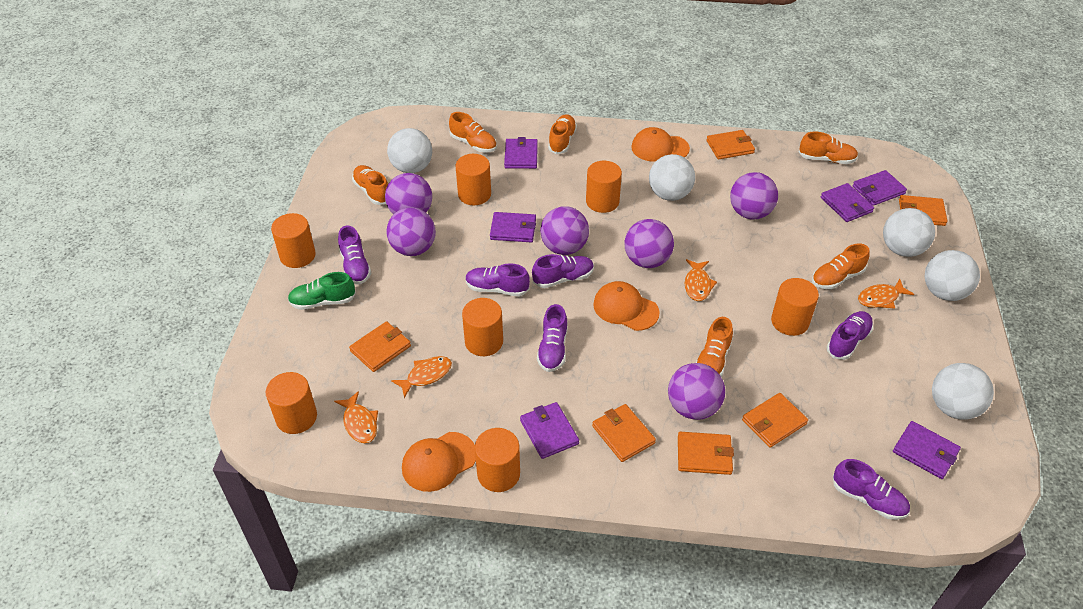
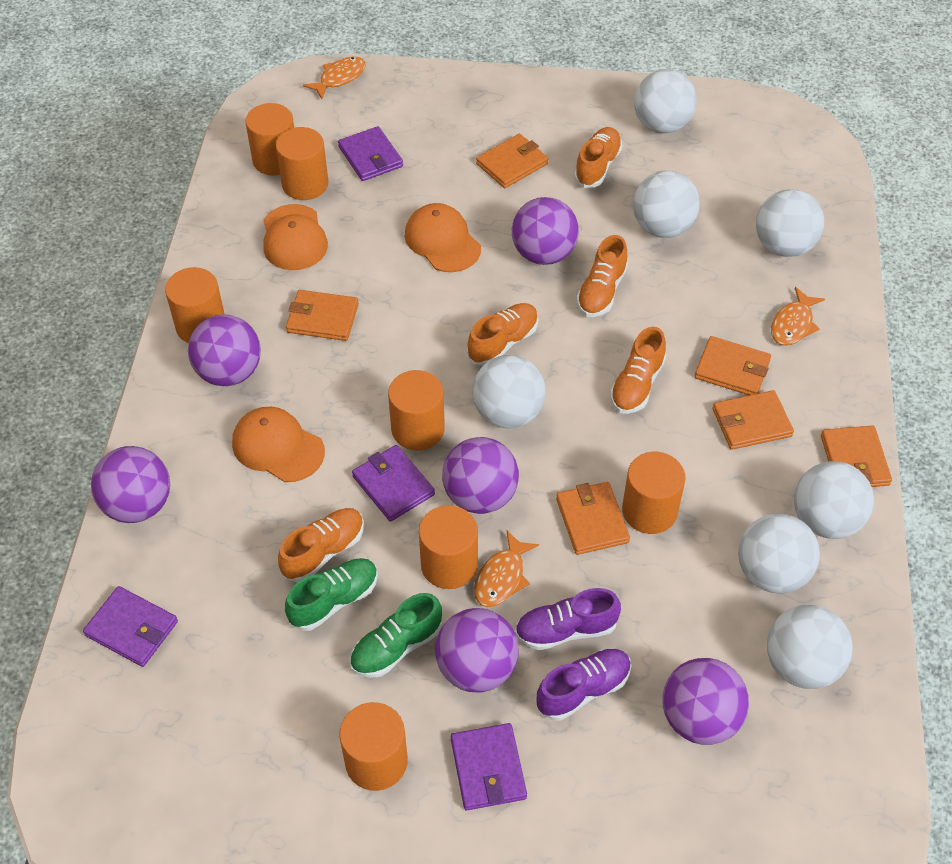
green shoe: 1 -> 2
orange fish: 4 -> 3
orange shoe: 6 -> 5
purple shoe: 6 -> 2
purple wallet: 6 -> 4
white ball: 5 -> 7

